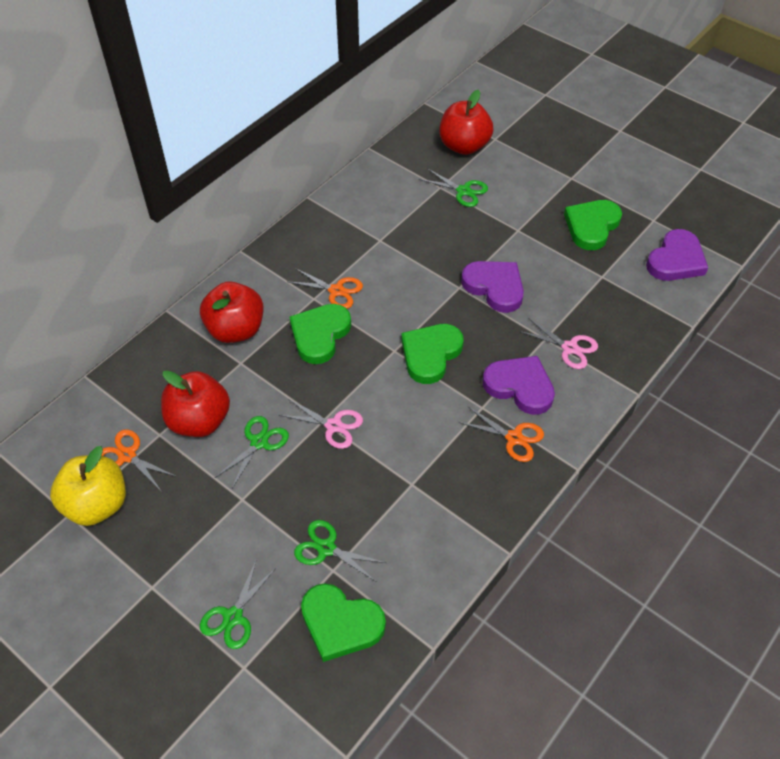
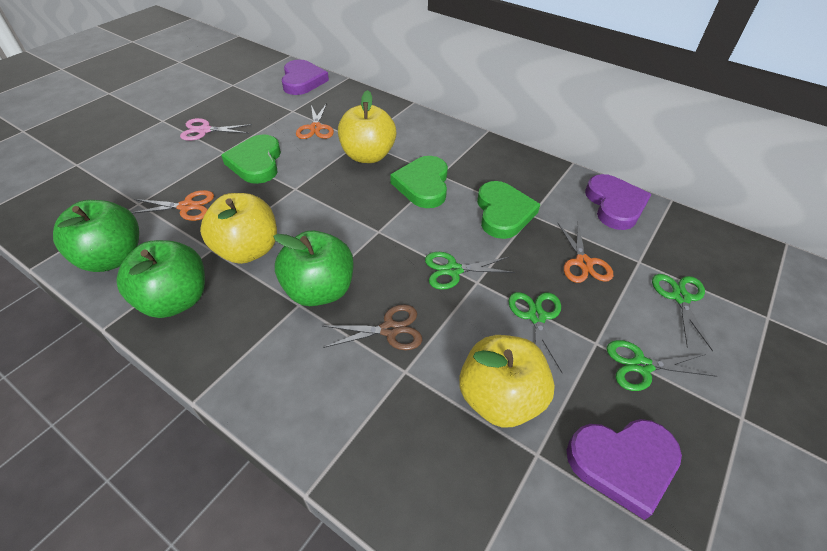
brown scissors: 0 -> 1
green apple: 0 -> 3
green heart: 4 -> 3
pink scissors: 2 -> 1
red apple: 3 -> 0
yellow apple: 1 -> 3

